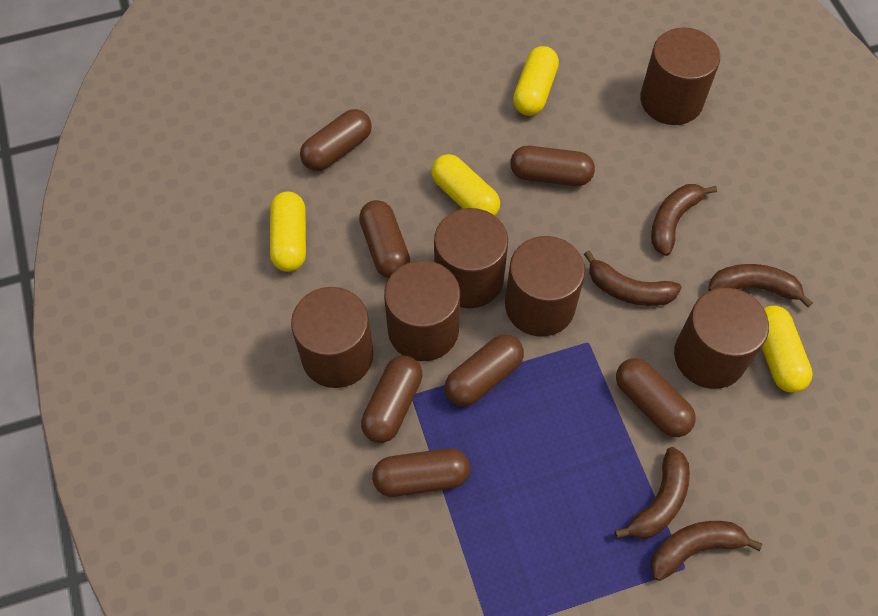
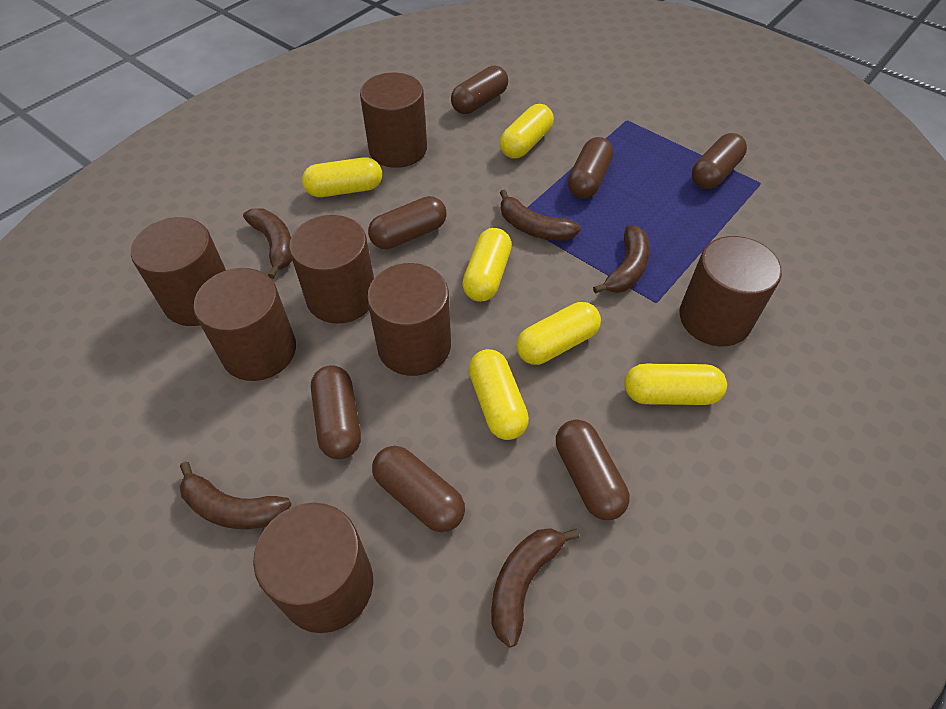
brown cylinder: 6 -> 7
yellow capsule: 4 -> 6

